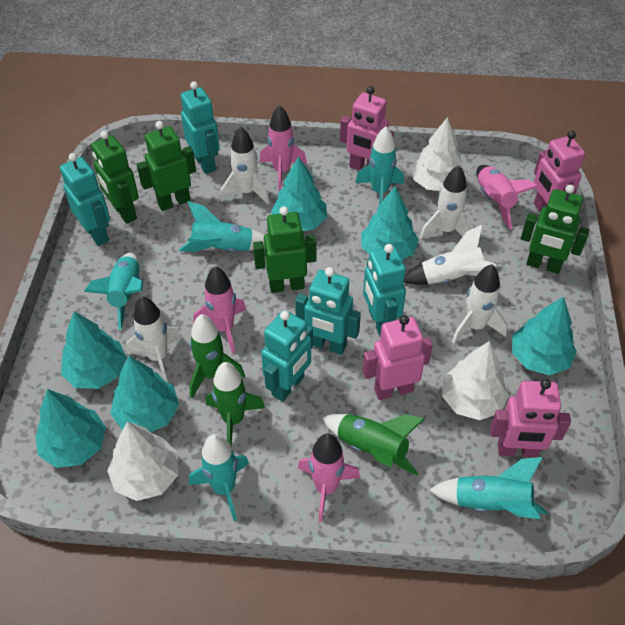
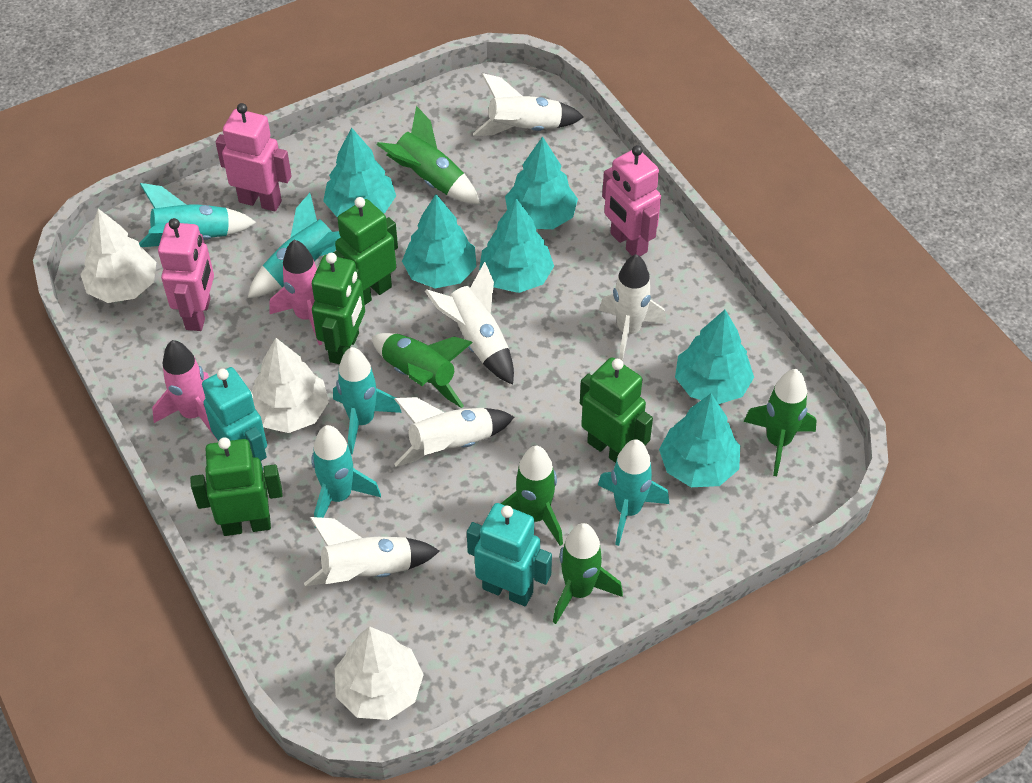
green rocket: 3 -> 5
pink robot: 4 -> 3
pink rocket: 4 -> 2
turquoise robot: 5 -> 2

